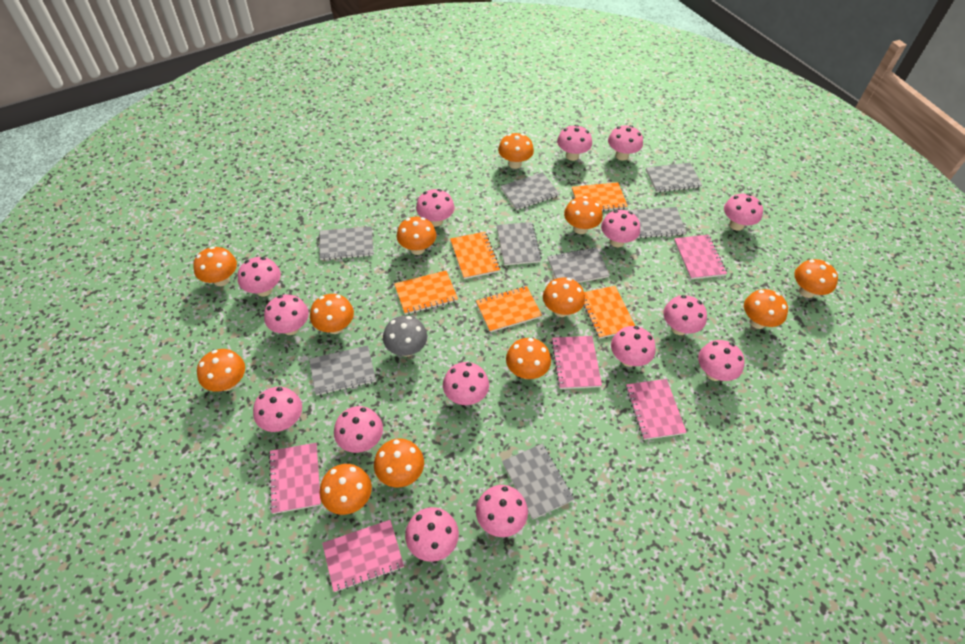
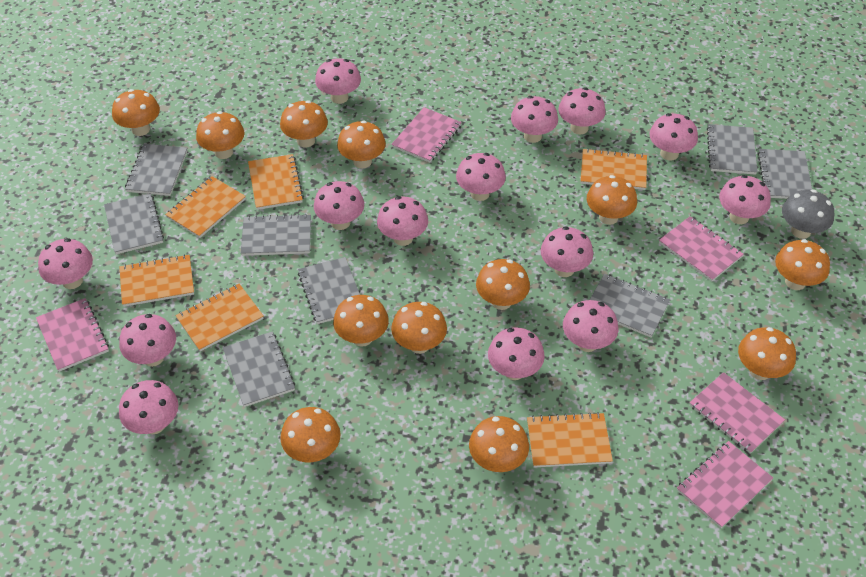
orange notebook: 5 -> 6
pink mushroom: 15 -> 14

